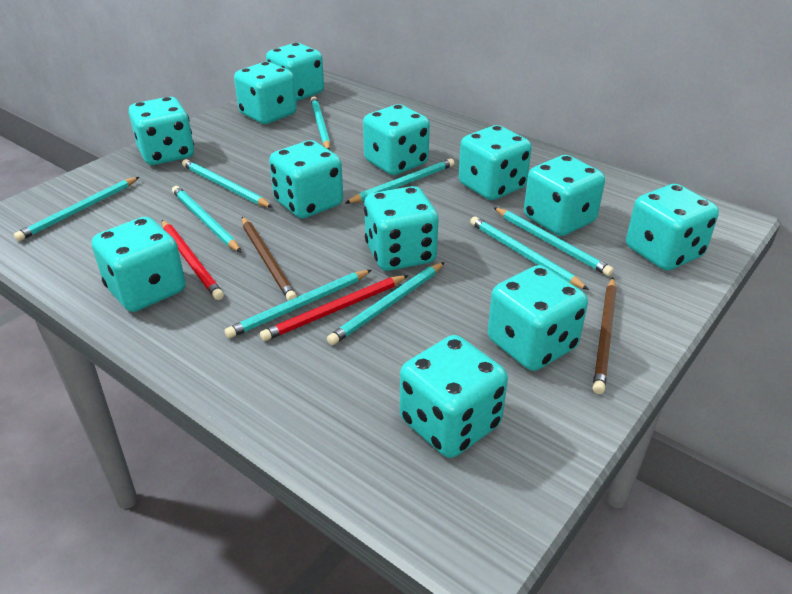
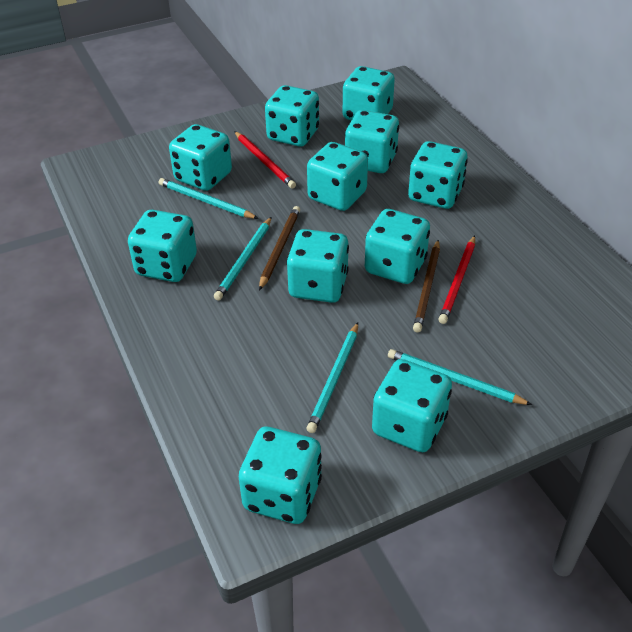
turquoise dice: 12 -> 11
turquoise pencil: 9 -> 4

